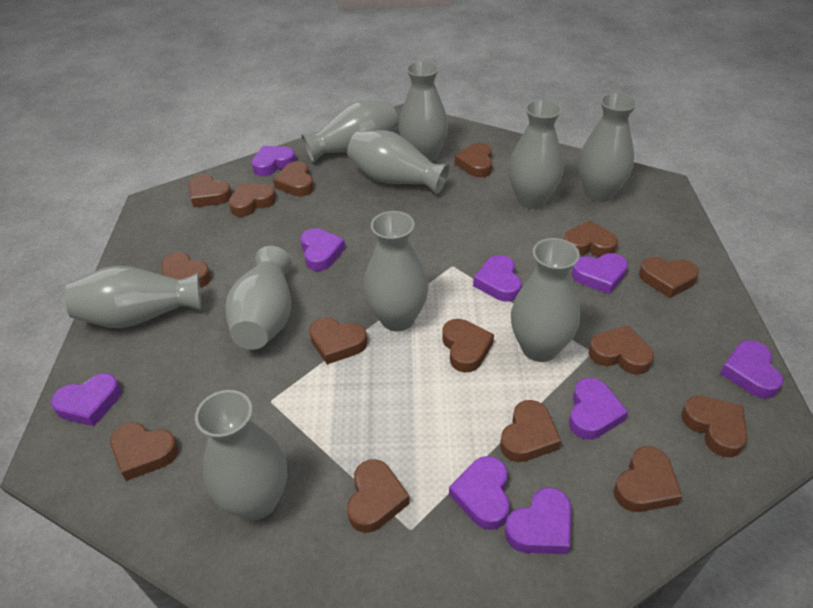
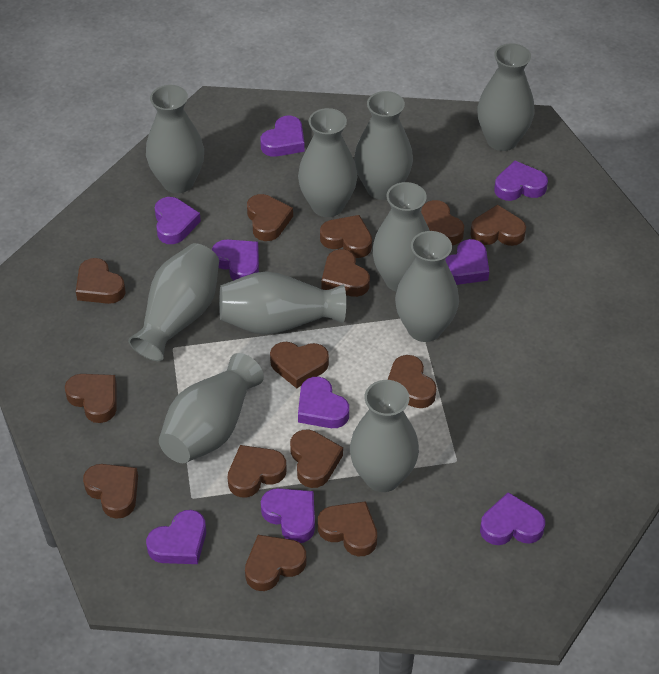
brown heart: 15 -> 14

